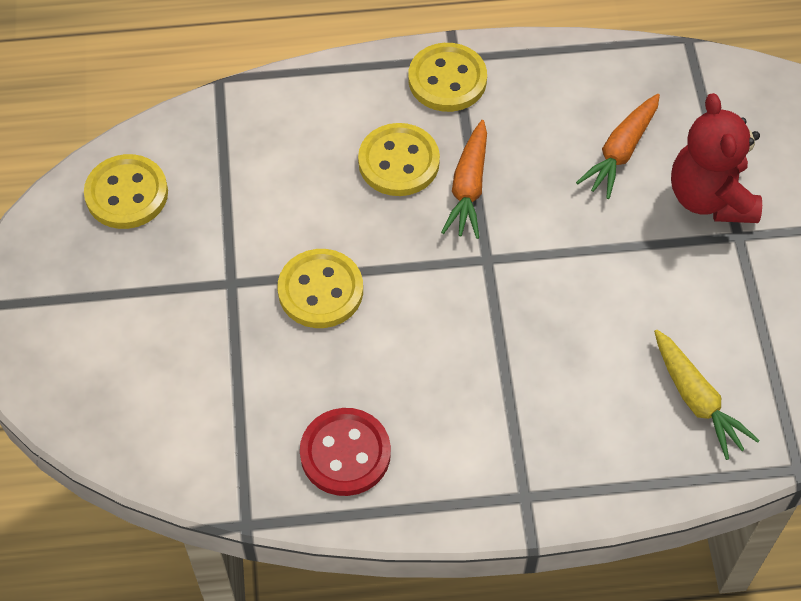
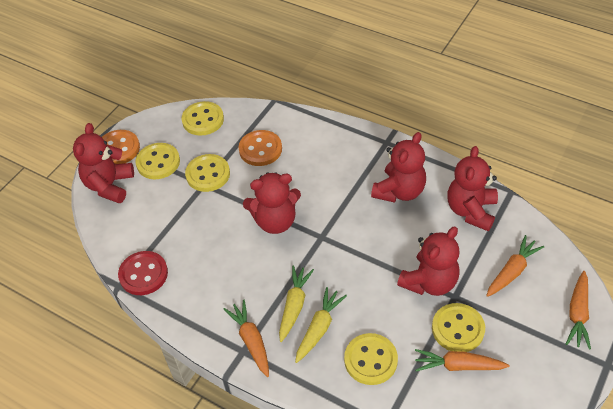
orange button: 0 -> 2
orange carrot: 2 -> 4
red teddy bear: 1 -> 5
yellow button: 4 -> 5
yellow carrot: 1 -> 2

